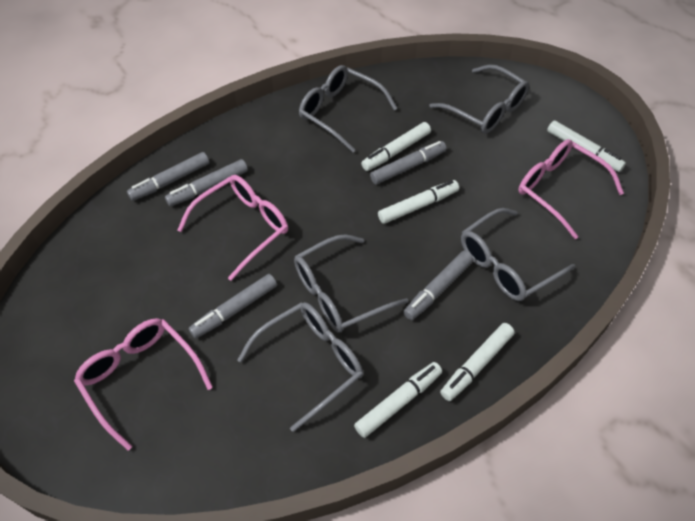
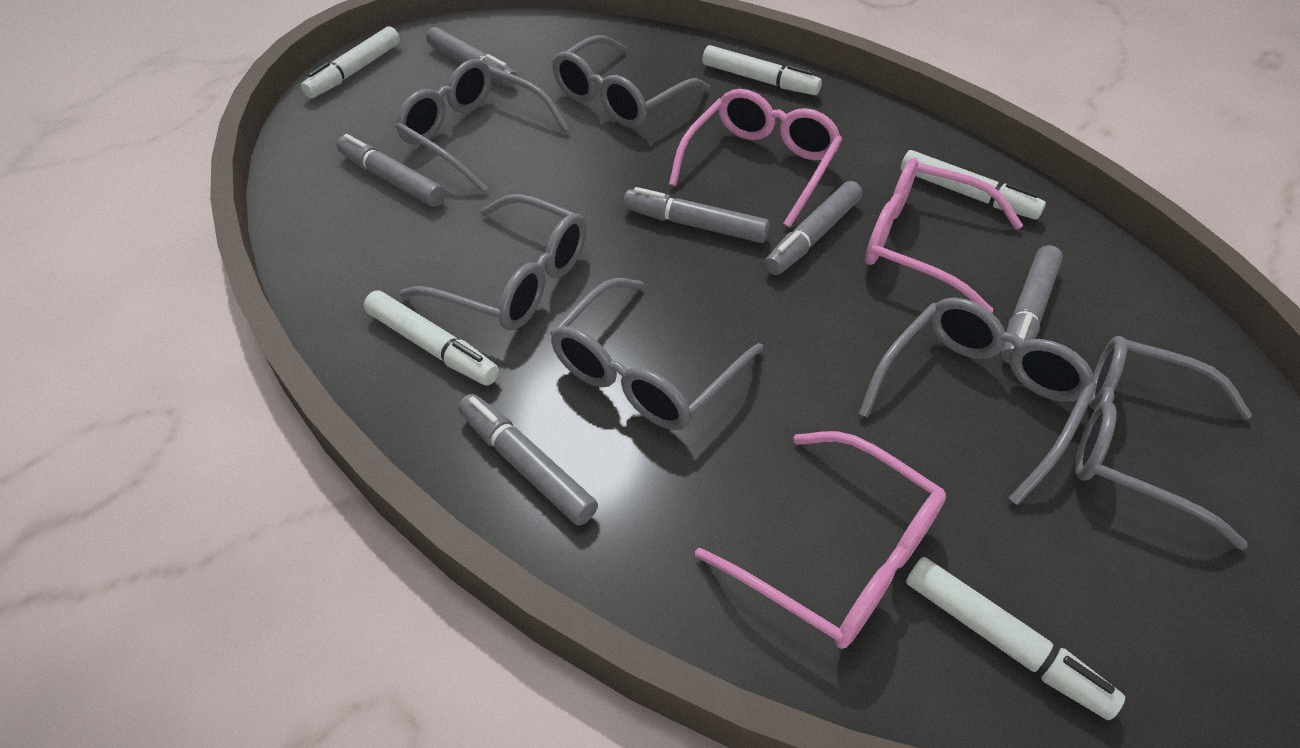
grey glasses: 5 -> 6
grey marker: 5 -> 6

